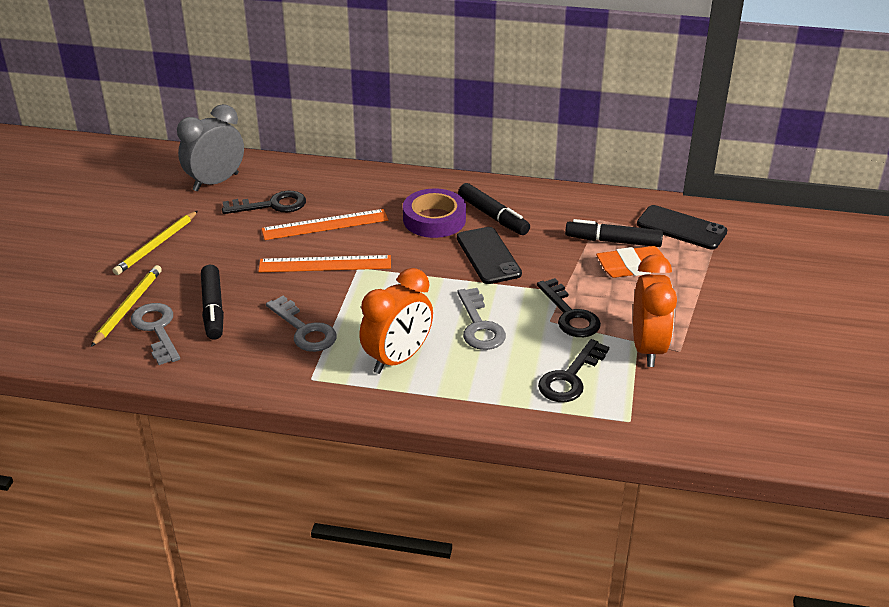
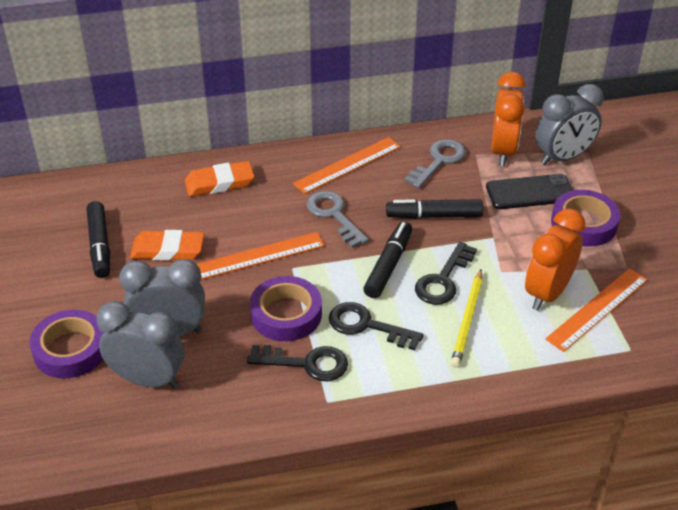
black phone: 2 -> 1
grey clock: 1 -> 3
grey key: 3 -> 2
orange eraser: 1 -> 2
orange ruler: 2 -> 3
purple tape: 1 -> 3
yellow pencil: 2 -> 1

